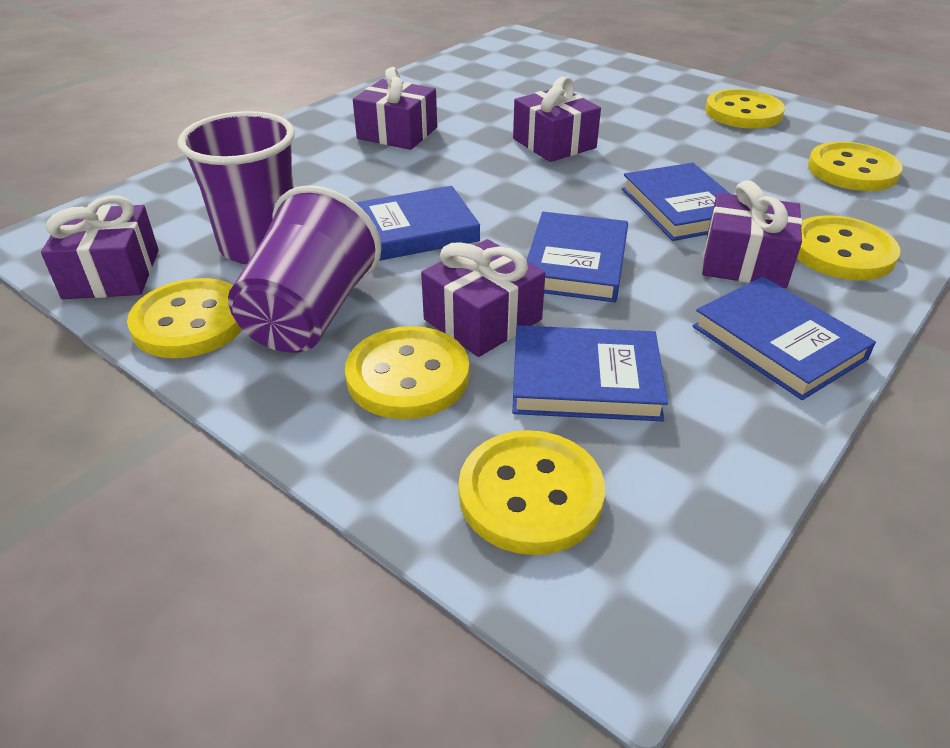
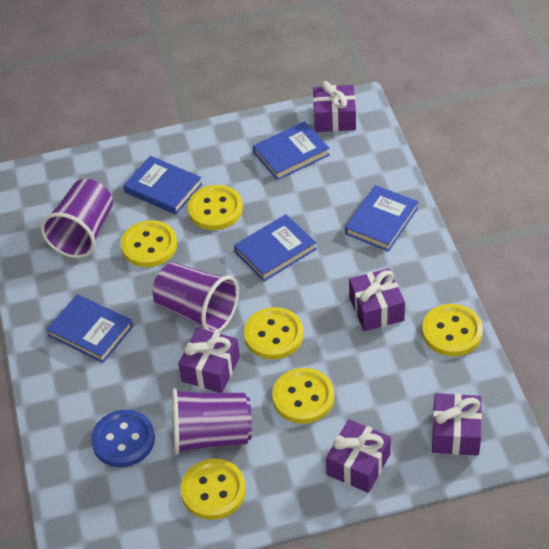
blue button: 0 -> 1
purple cup: 2 -> 3

